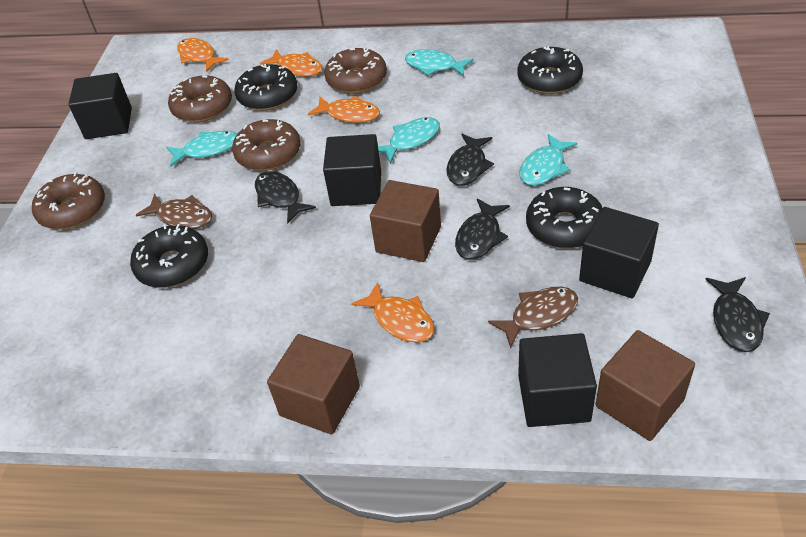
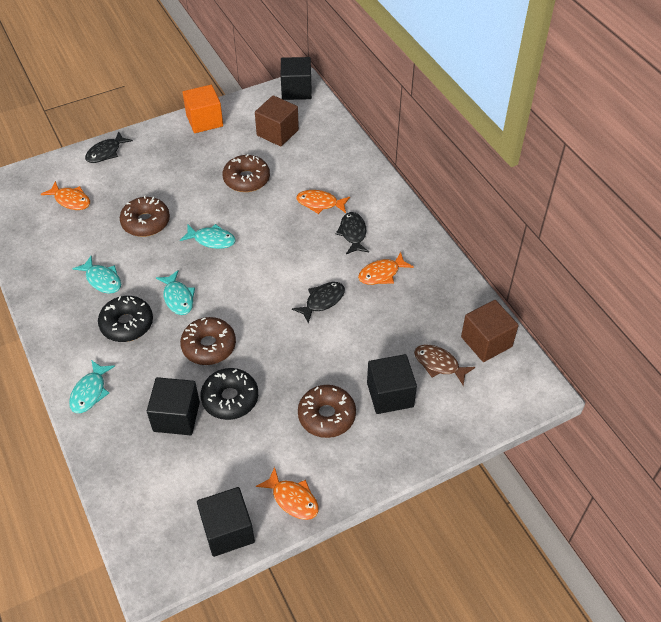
black donut: 4 -> 2
black fish: 4 -> 3
brown cube: 3 -> 2
brown fish: 2 -> 1
orange cube: 0 -> 1

